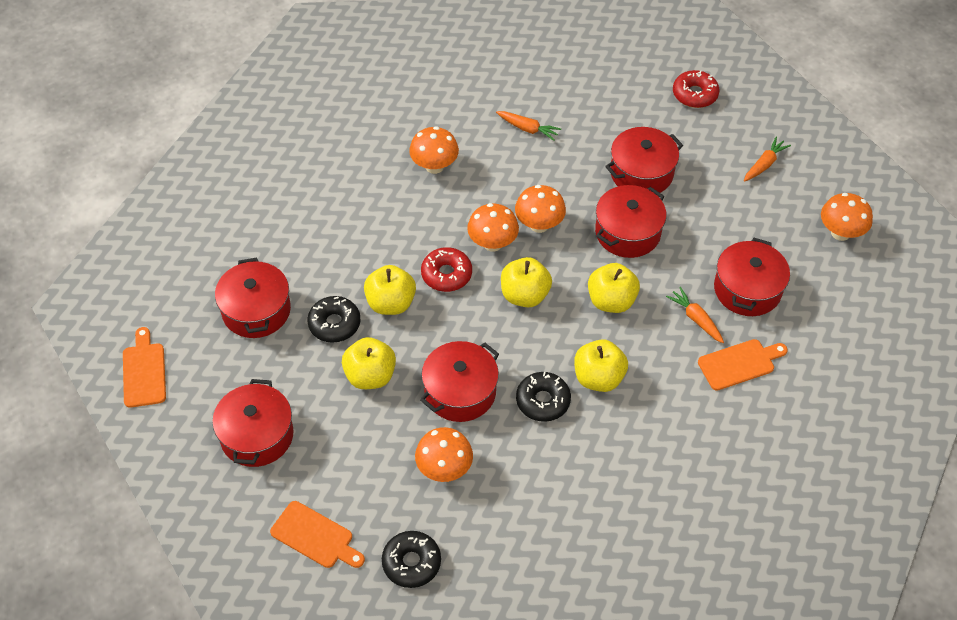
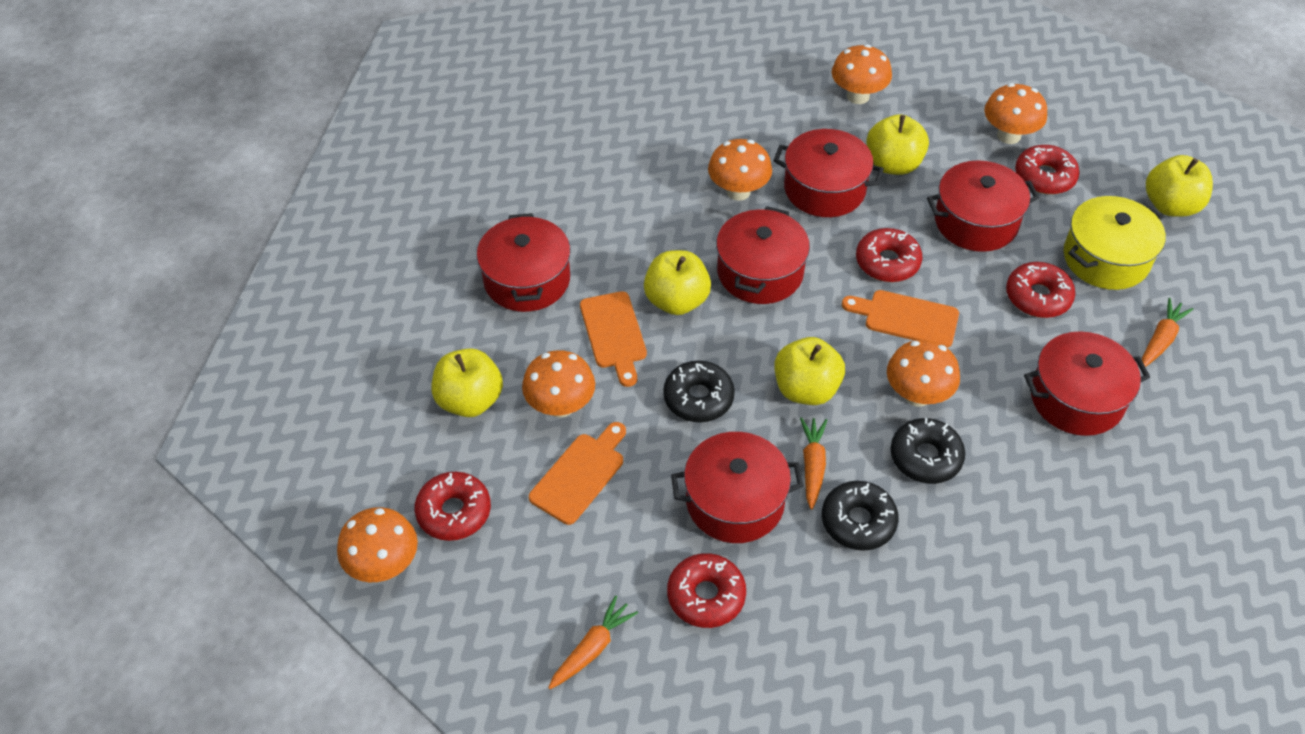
orange mushroom: 5 -> 6
red donut: 2 -> 5
yellow pot: 0 -> 1

